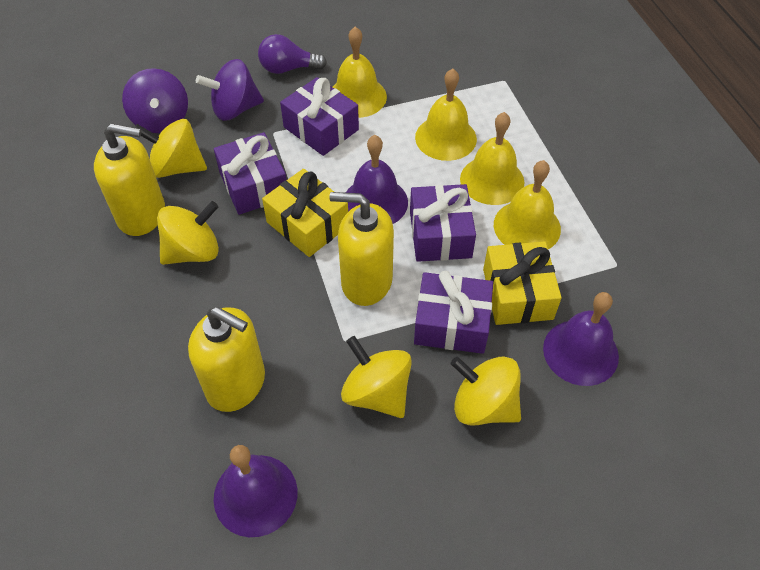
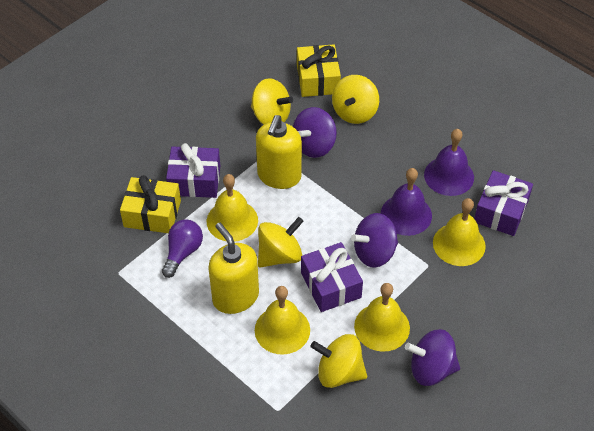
purple bell: 3 -> 2
purple gift: 4 -> 3
purple spinning top: 2 -> 3
yellow soap dispenser: 3 -> 2

